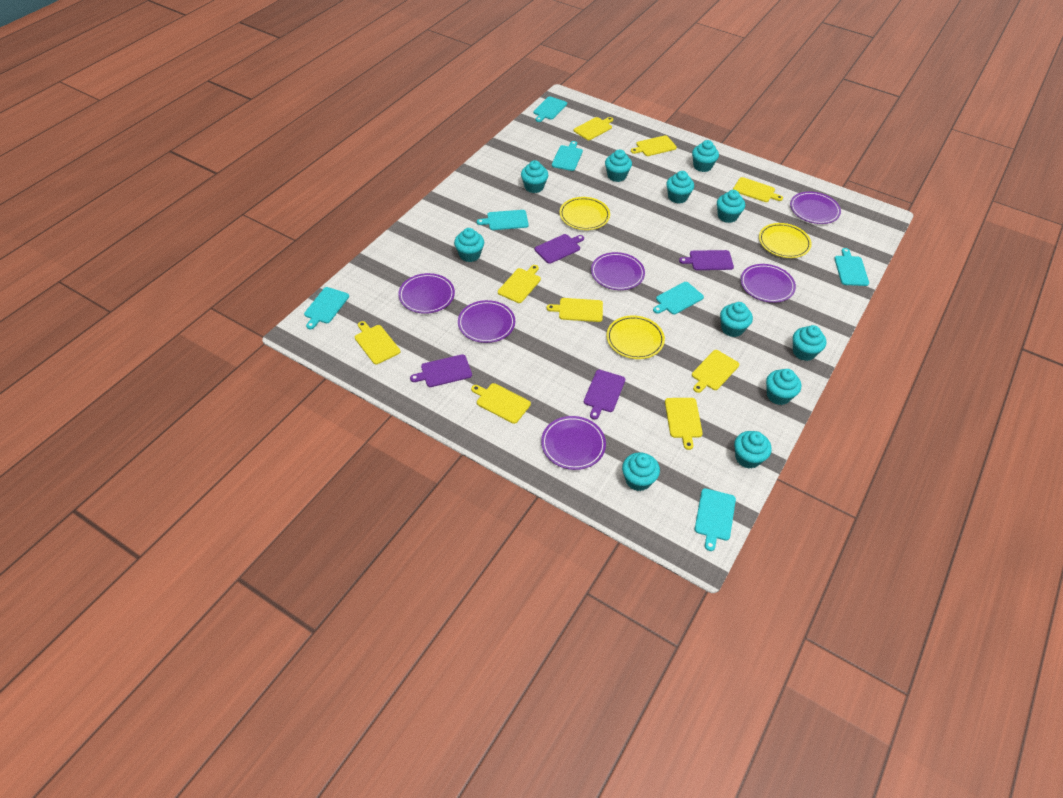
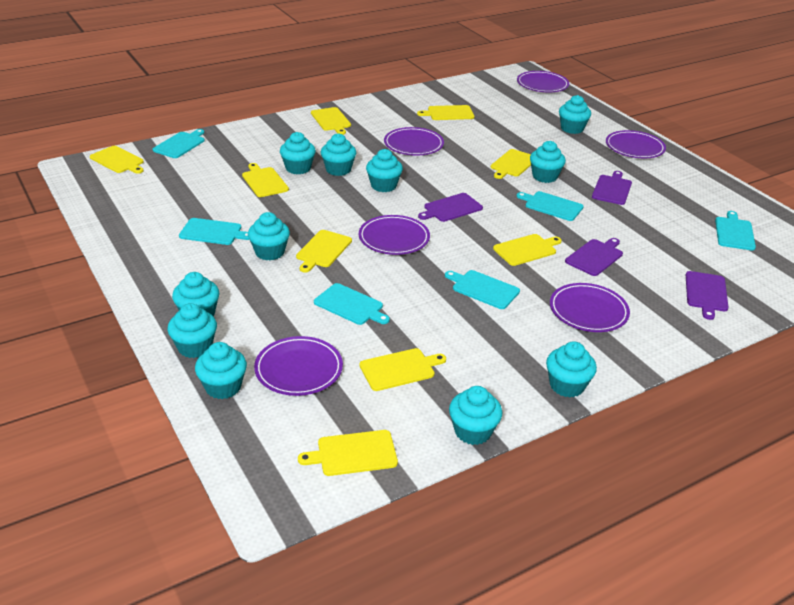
turquoise cutting board: 7 -> 6
yellow plate: 3 -> 0

